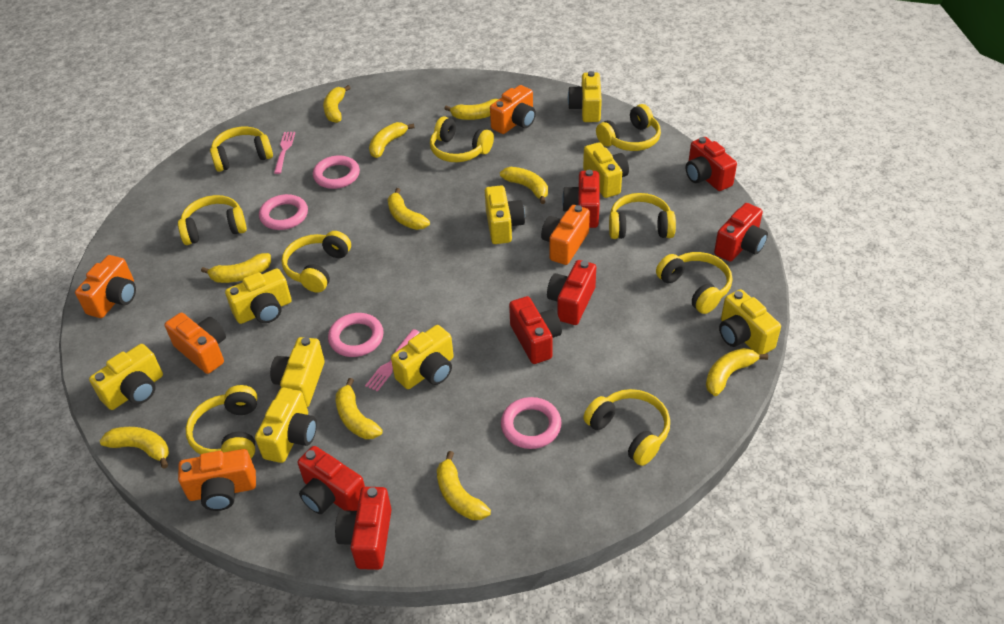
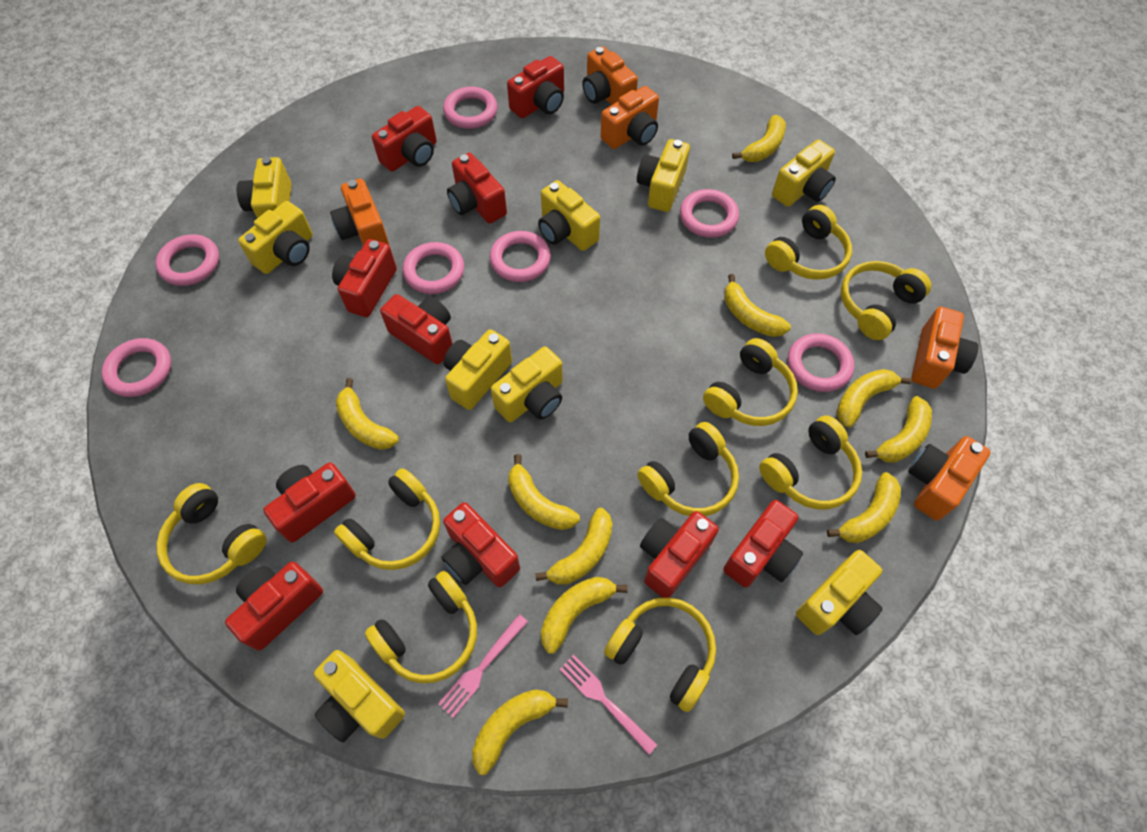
pink ring: 4 -> 7
red camera: 7 -> 10

